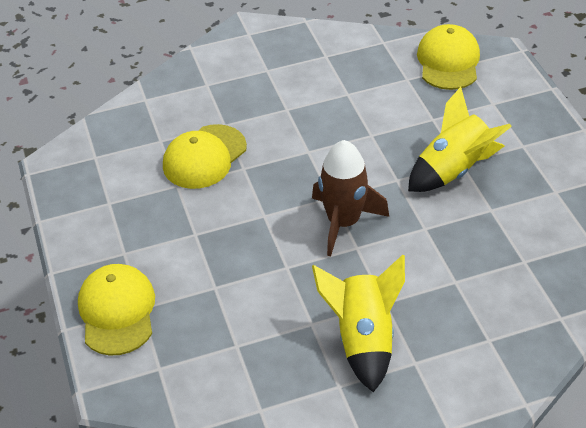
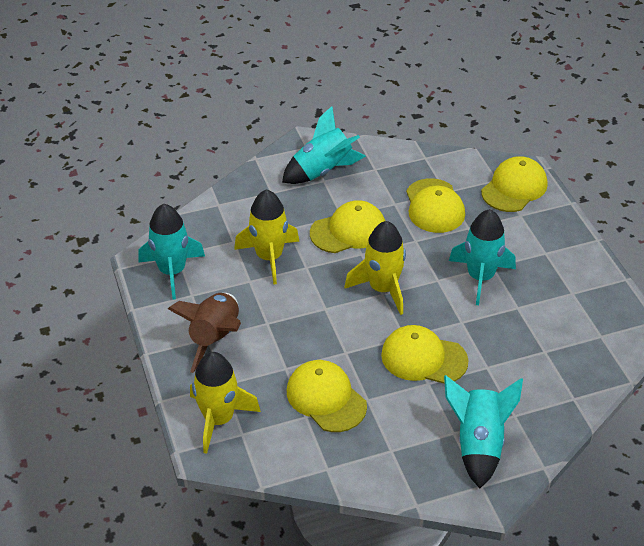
turquoise rocket: 0 -> 4
yellow cap: 3 -> 5
yellow rocket: 2 -> 3

